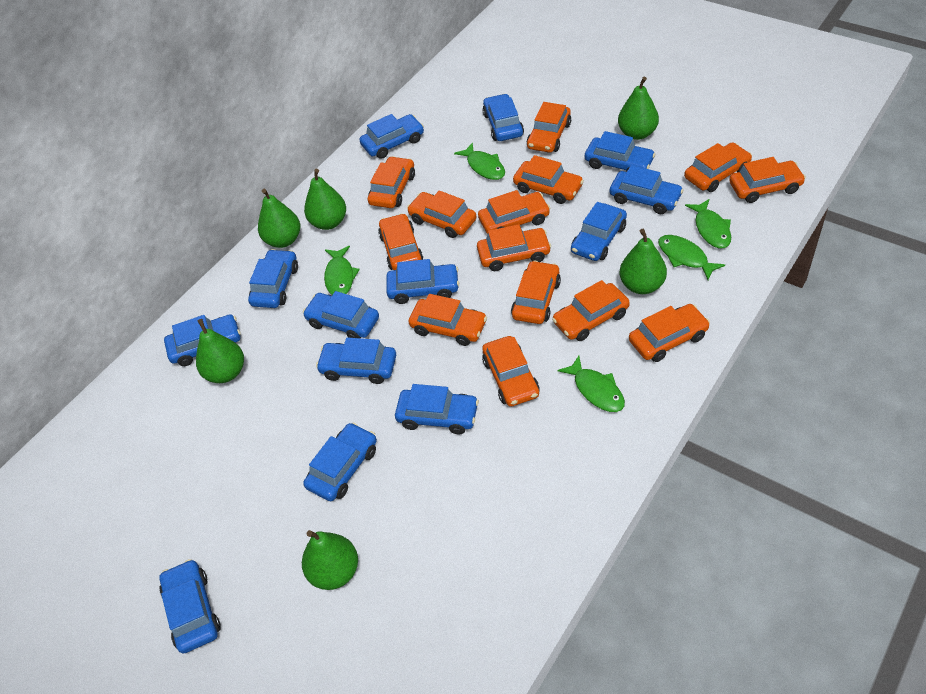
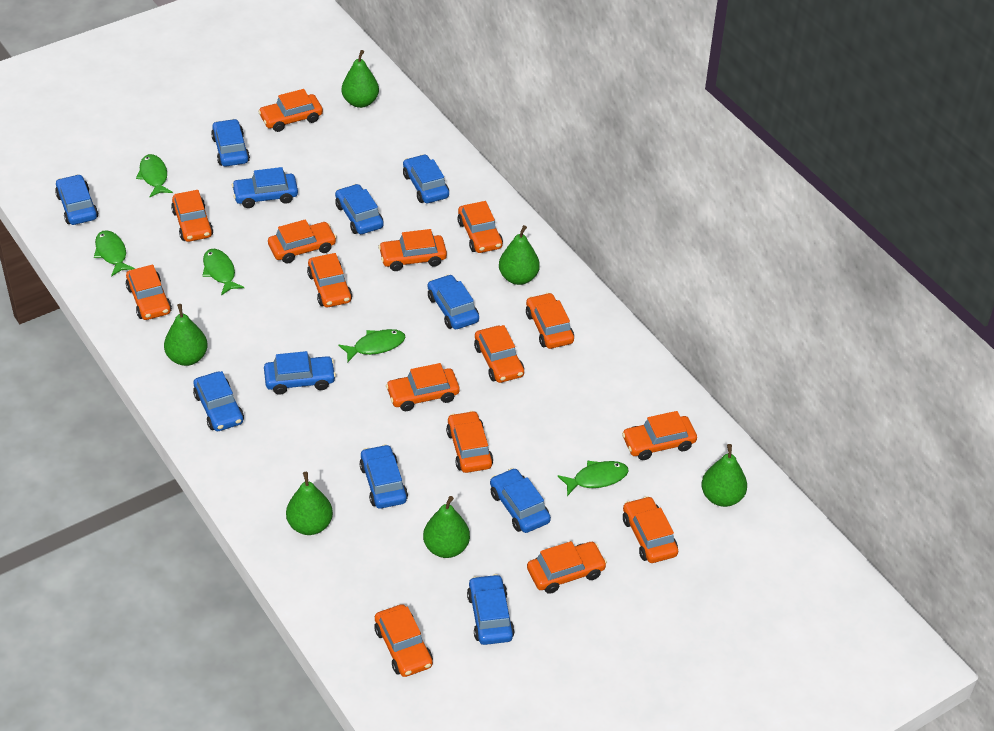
blue car: 13 -> 11
orange car: 14 -> 15

